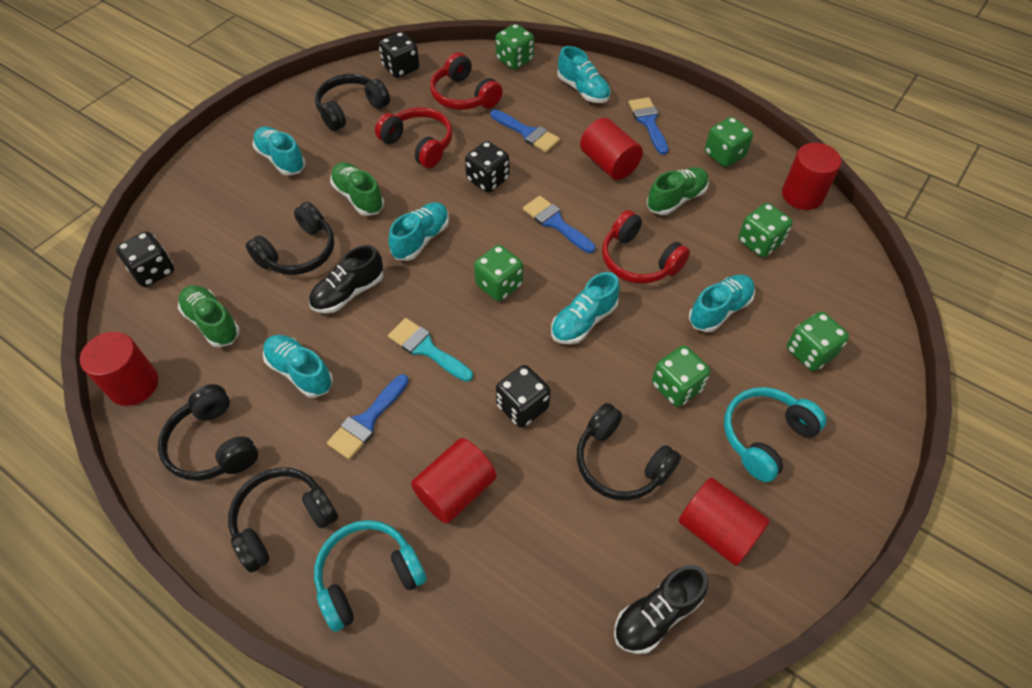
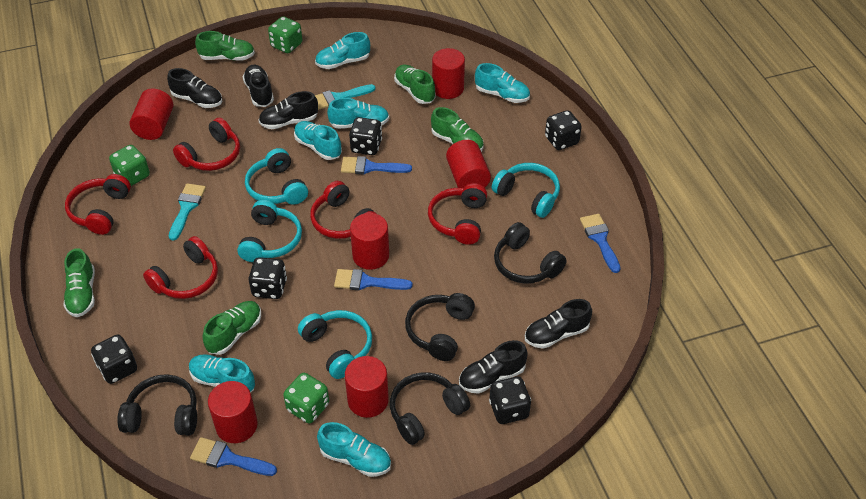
black dice: 4 -> 5
black headphones: 5 -> 4
black shoe: 2 -> 5
green dice: 6 -> 3
green shoe: 3 -> 5
red cylinder: 5 -> 6
red headphones: 3 -> 5
turquoise brush: 1 -> 2
turquoise headphones: 2 -> 4

